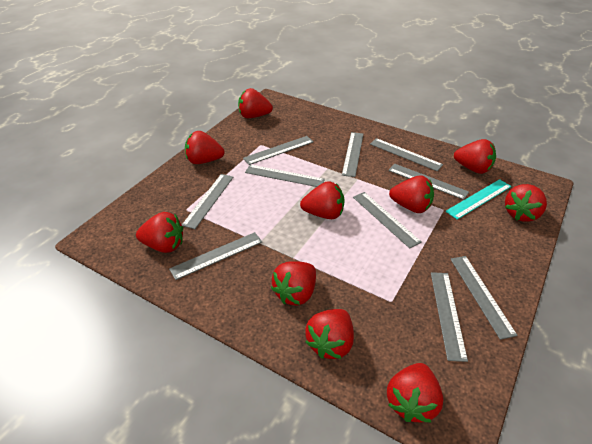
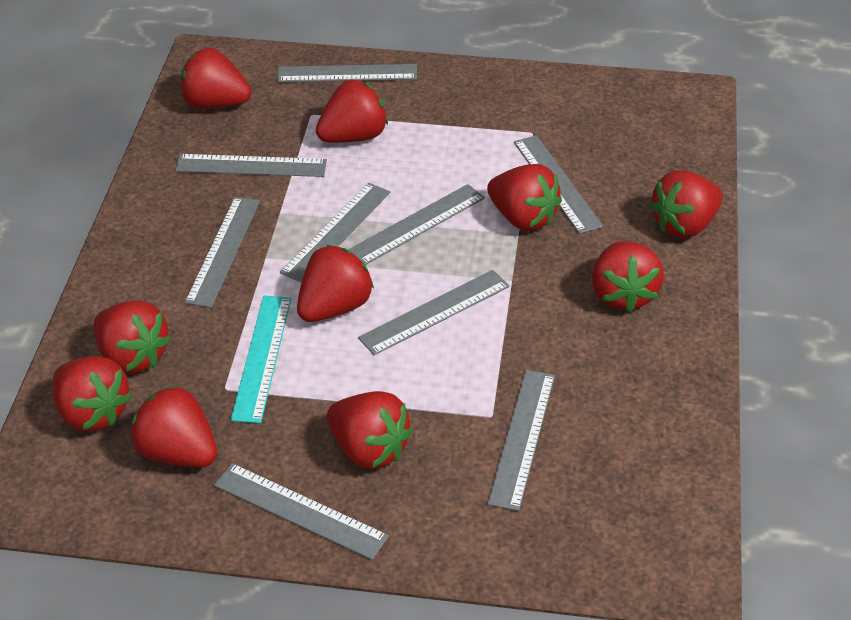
grey ruler: 10 -> 9

